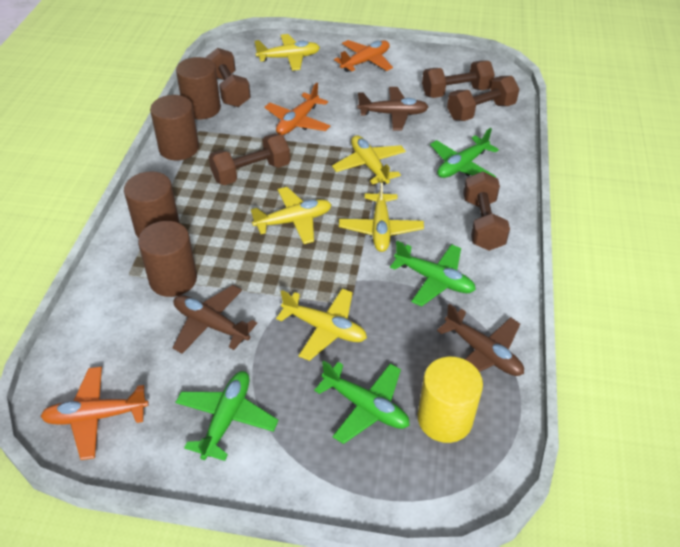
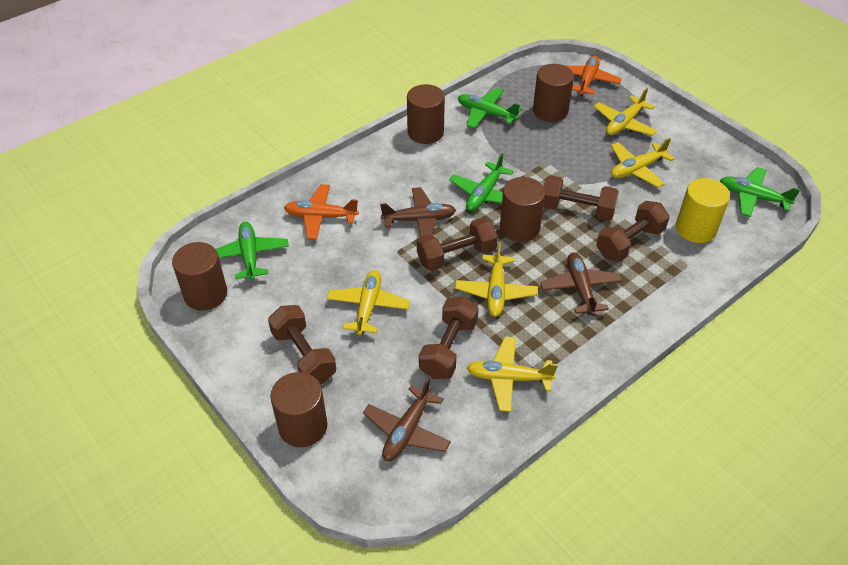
brown cylinder: 4 -> 5
orange plane: 3 -> 2

